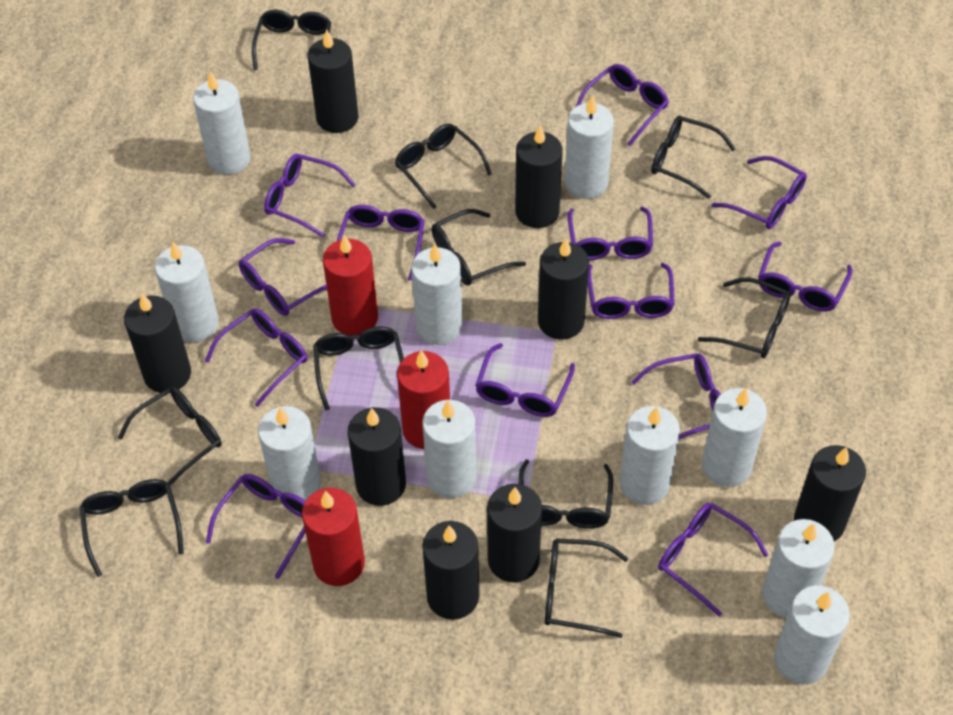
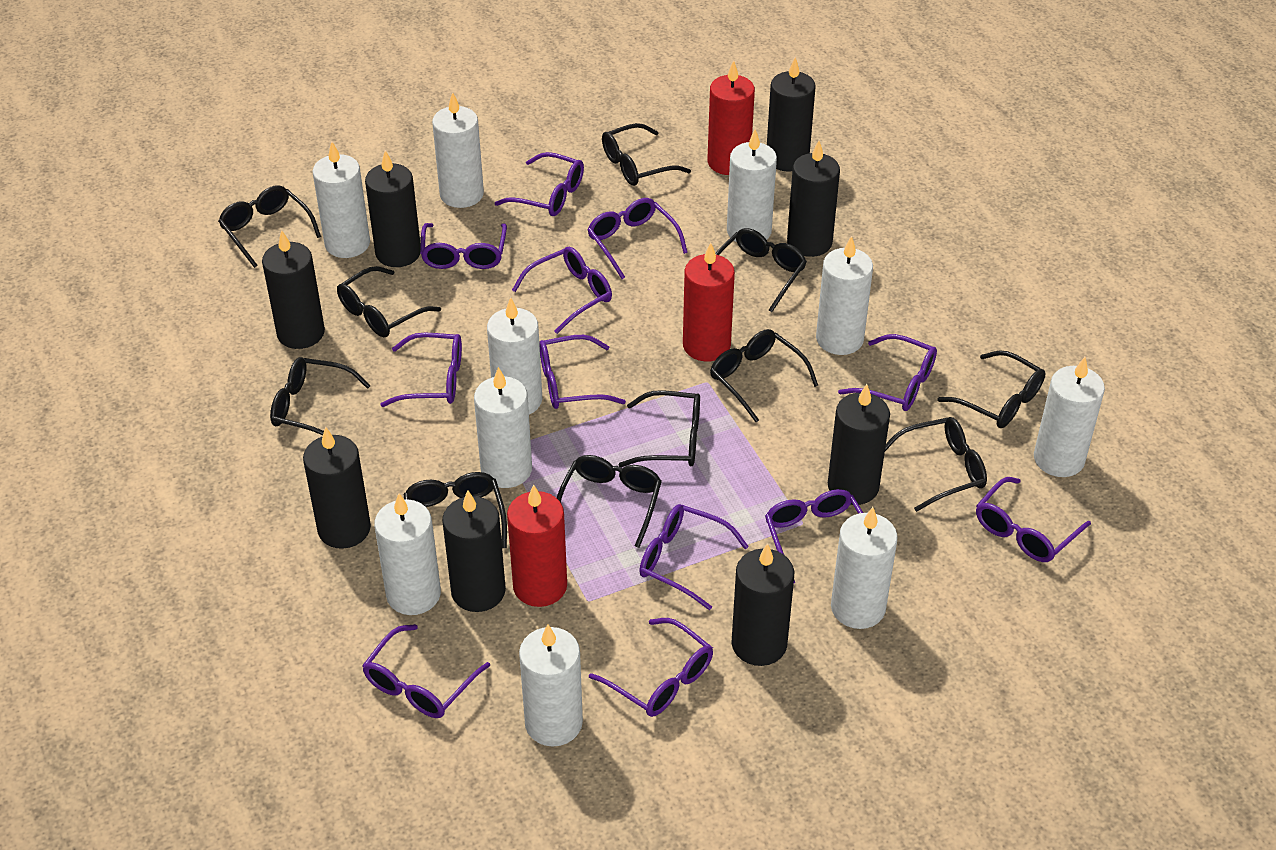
black glasses: 10 -> 11
purple glasses: 13 -> 12

